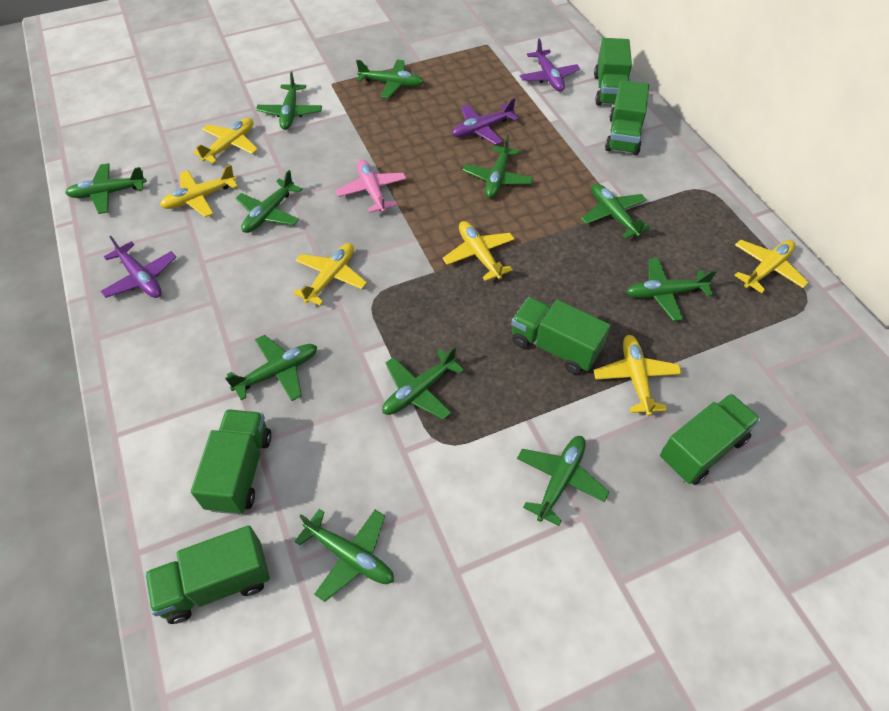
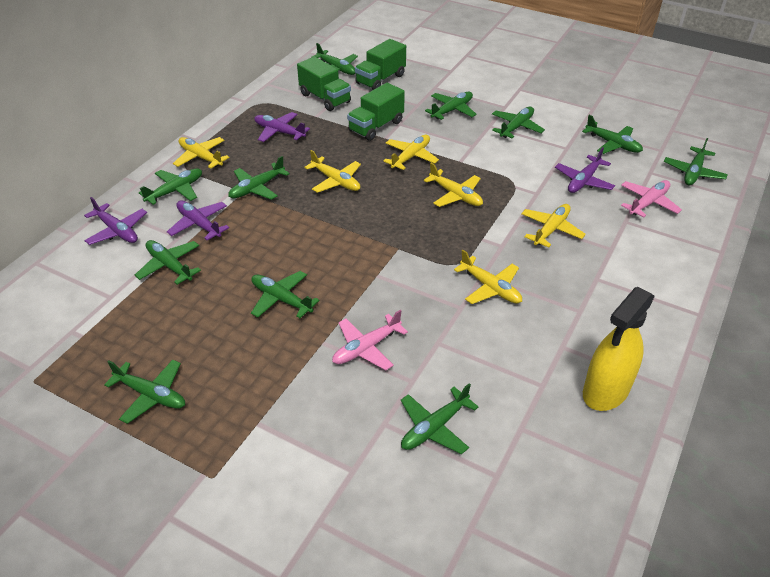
green truck: 6 -> 3
pink plane: 1 -> 2
purple plane: 3 -> 4
yellow spray bottle: 0 -> 1

